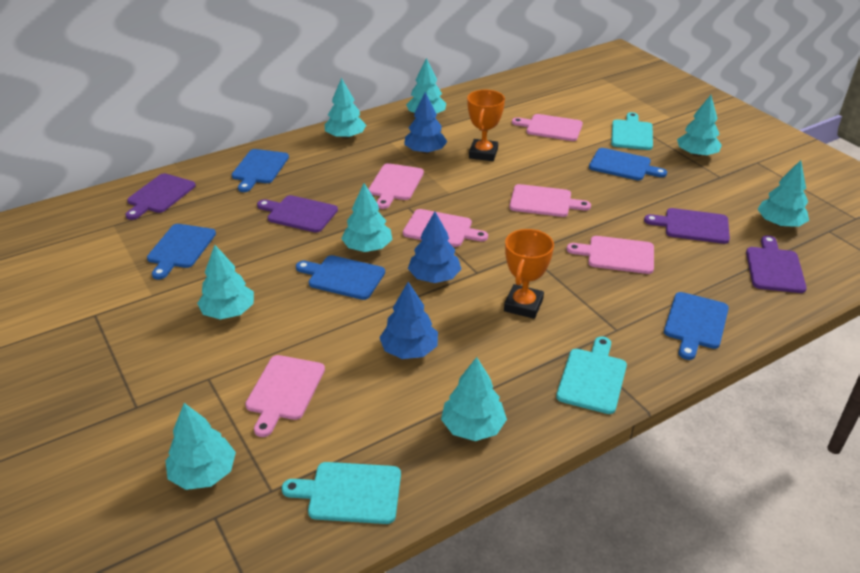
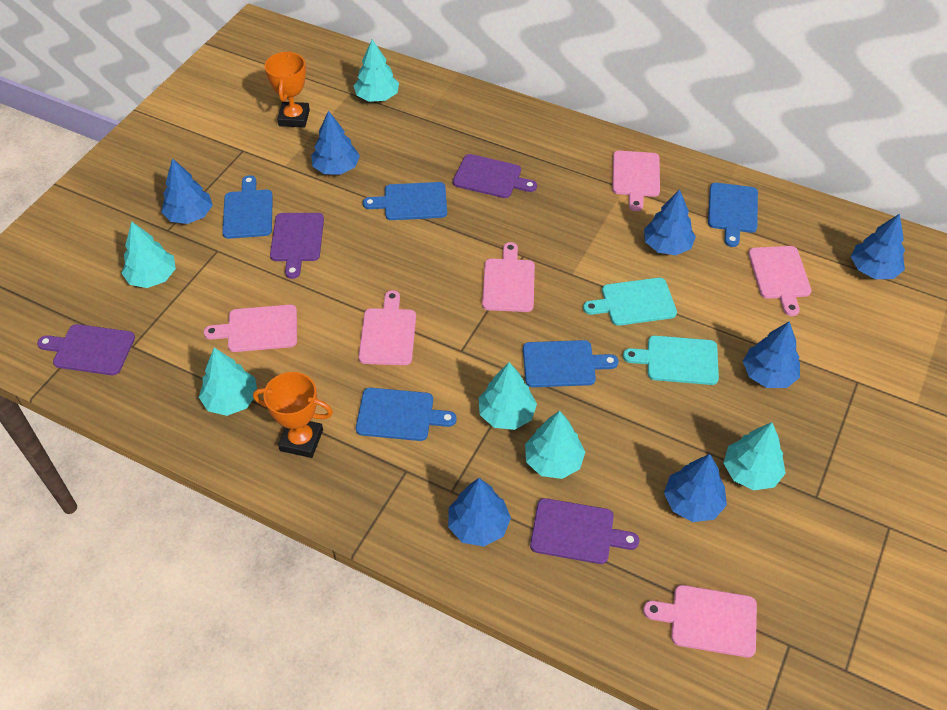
blue tree: 3 -> 7
turquoise cutting board: 3 -> 2
turquoise tree: 8 -> 6

